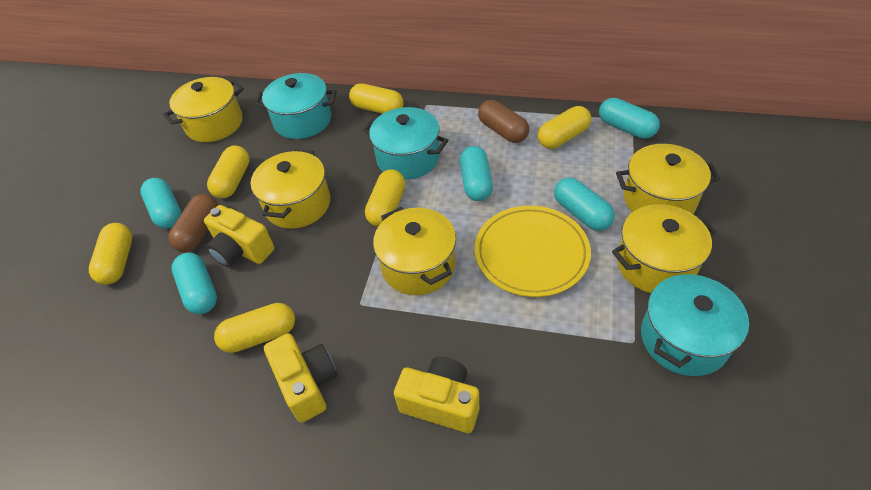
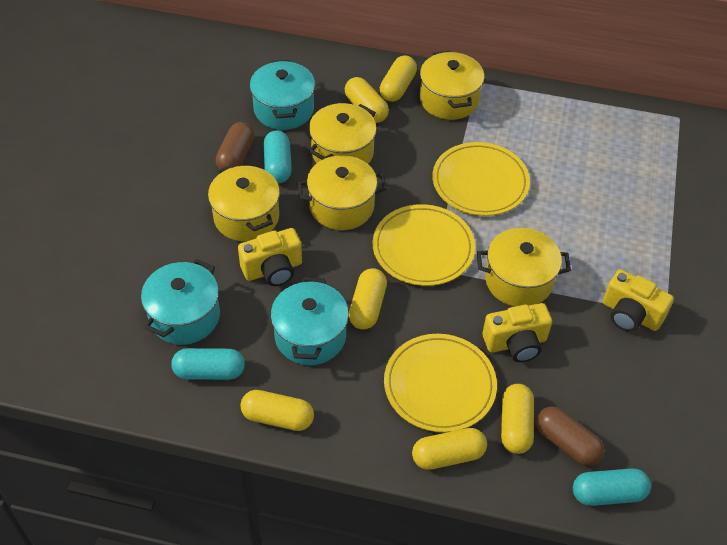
turquoise capsule: 5 -> 3
yellow plate: 1 -> 3

